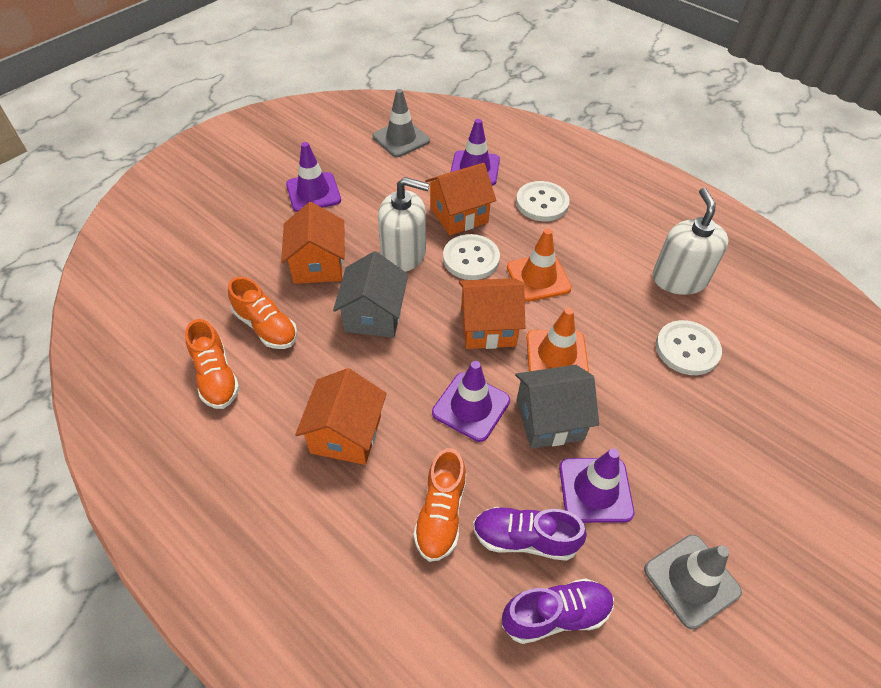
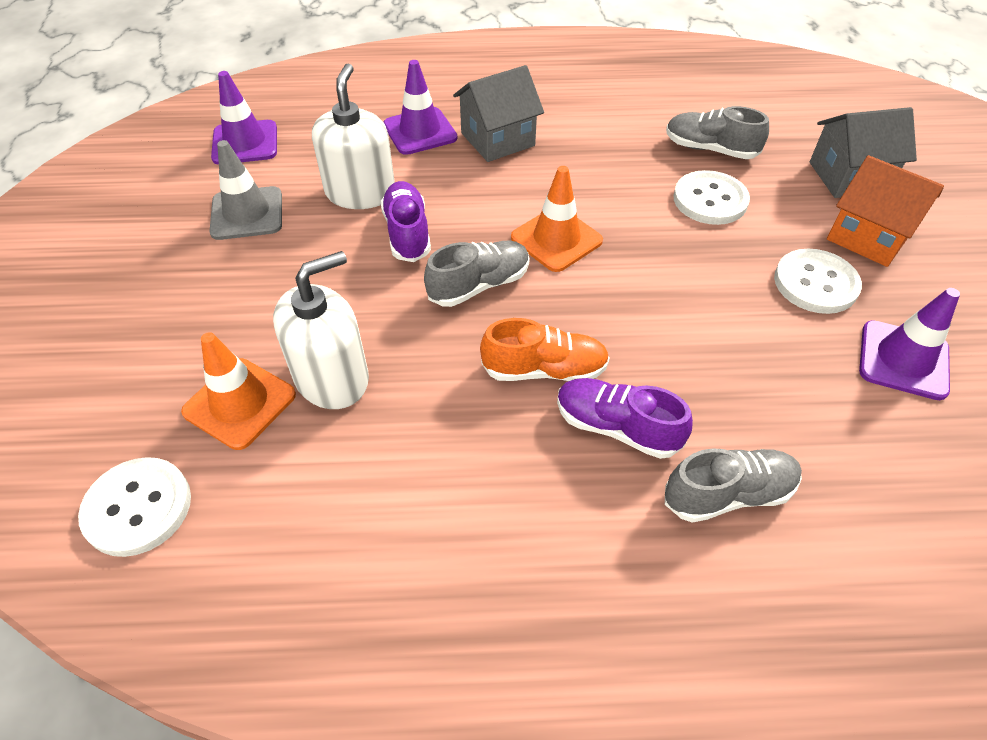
grey shoe: 0 -> 3
grey traffic cone: 2 -> 1
orange house: 4 -> 1
orange shoe: 3 -> 1
purple traffic cone: 4 -> 3

